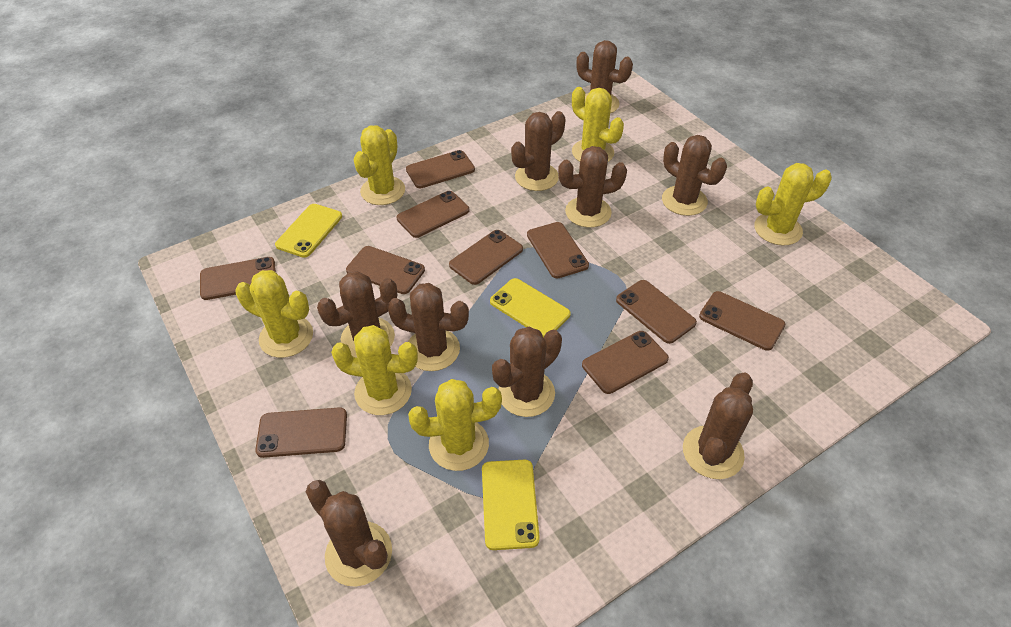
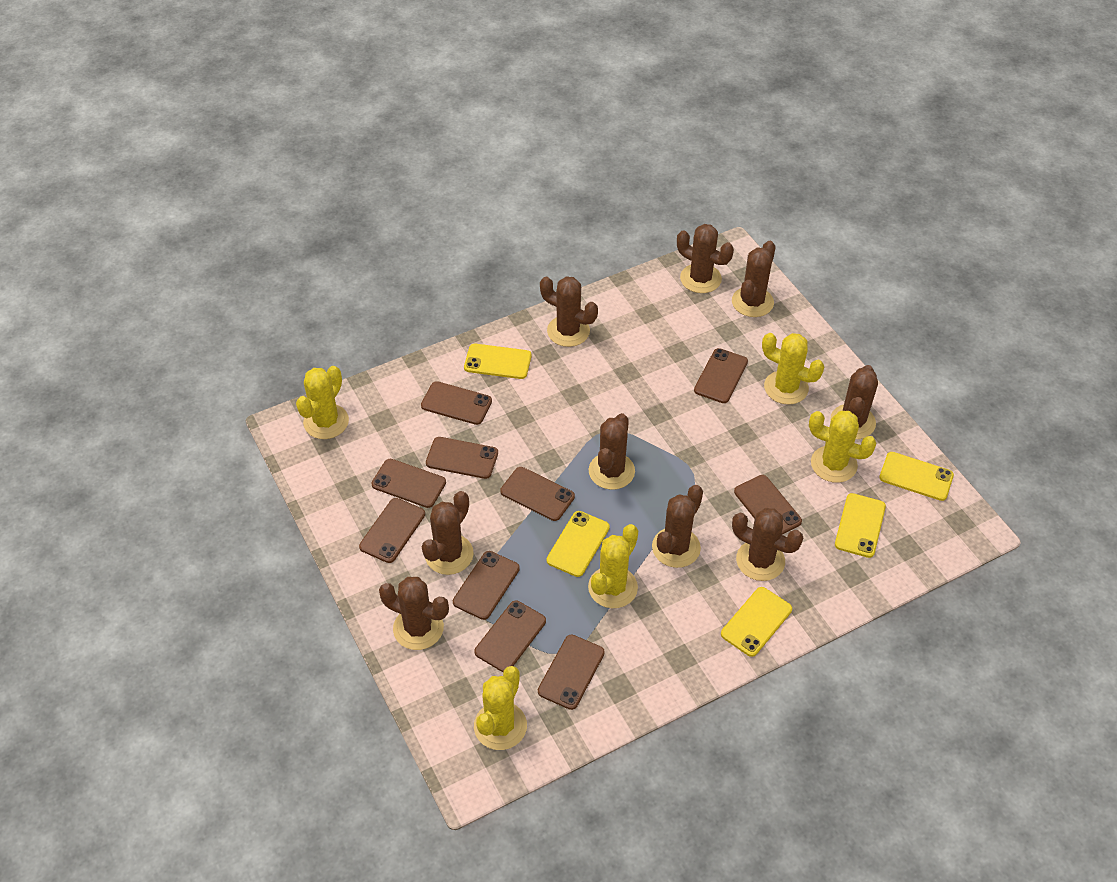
yellow cactus: 6 -> 5
yellow phone: 3 -> 5

